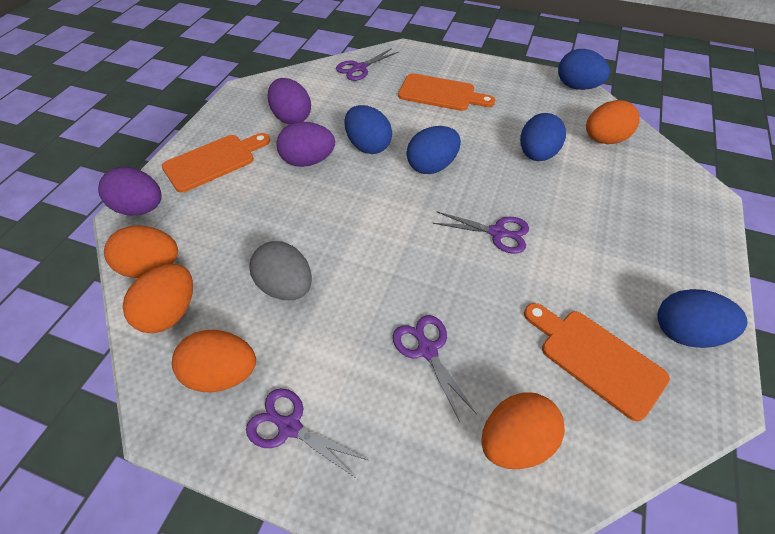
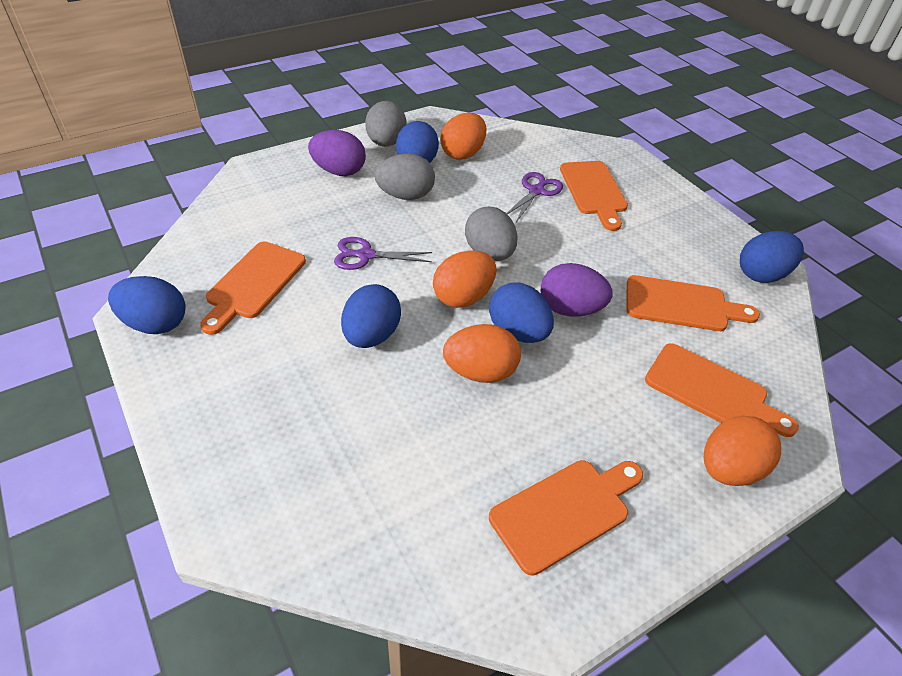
grey egg: 1 -> 3
orange cutting board: 3 -> 5
orange egg: 5 -> 4
purple egg: 3 -> 2
purple scissors: 4 -> 2

